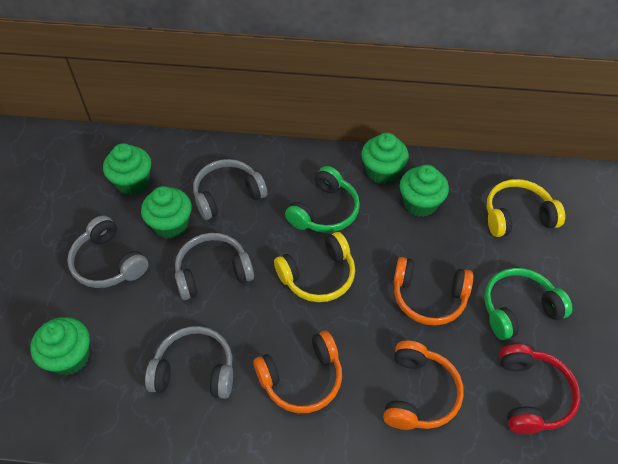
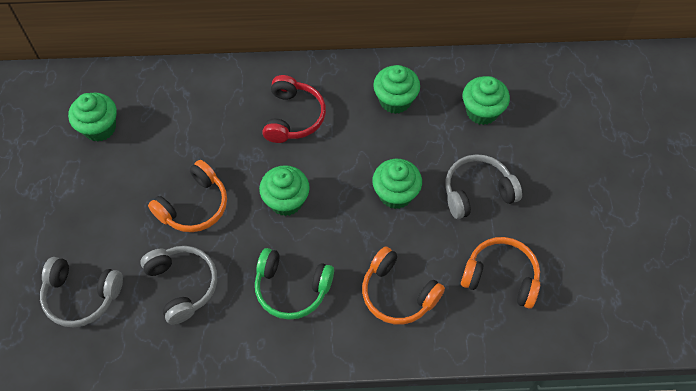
green headphones: 2 -> 1
grey headphones: 4 -> 3
yellow headphones: 2 -> 0

